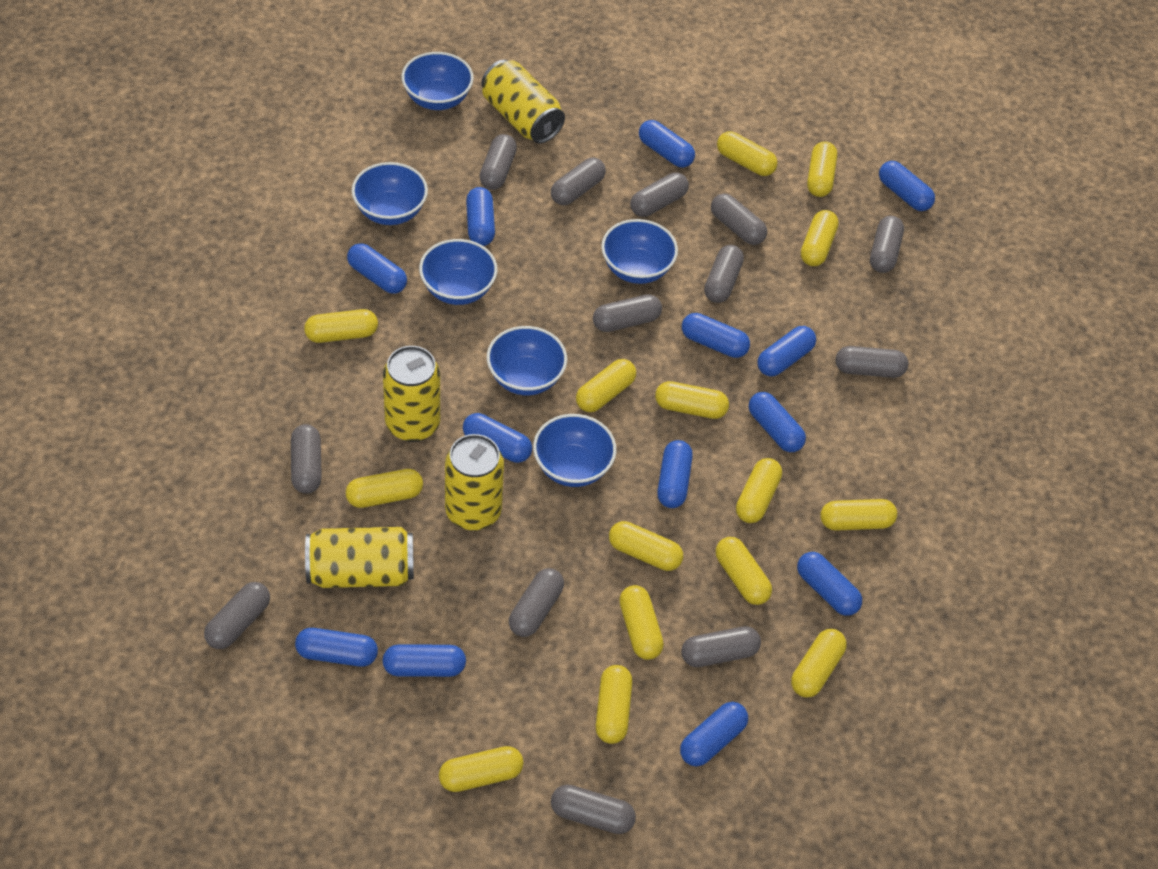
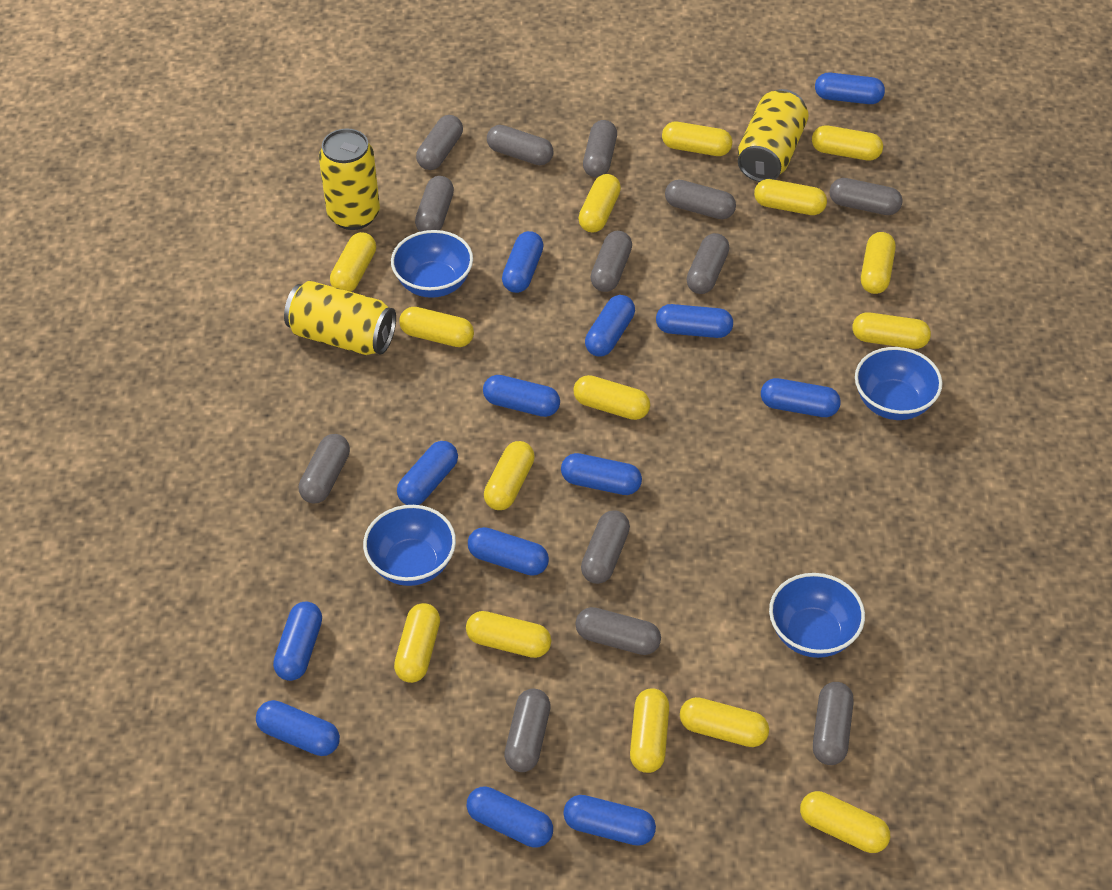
blue bowl: 6 -> 4
yellow can: 4 -> 3

